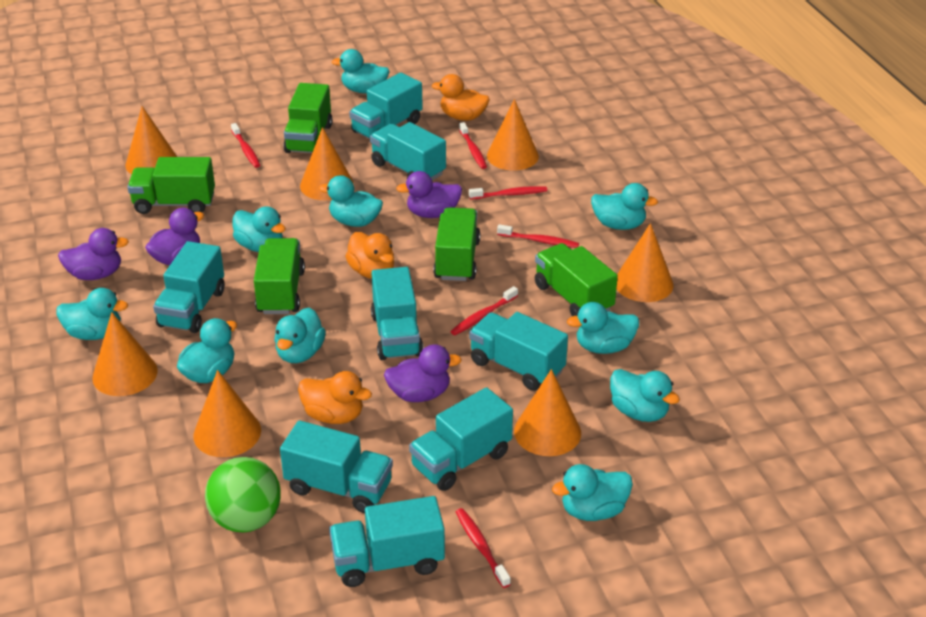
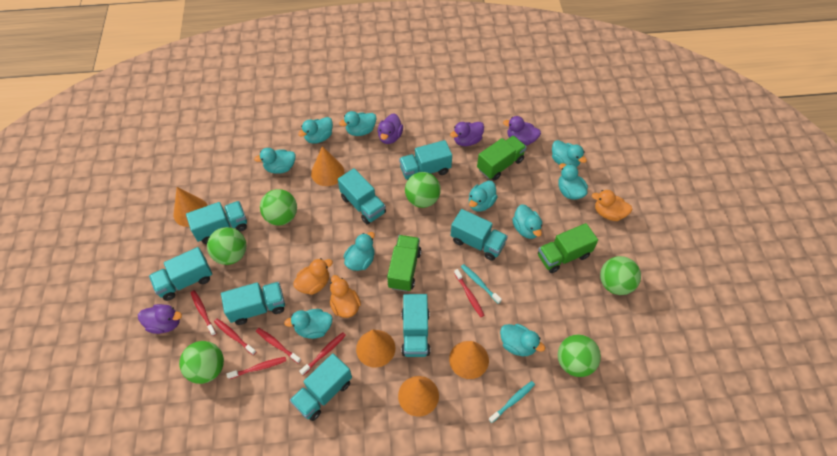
green ball: 1 -> 6
green truck: 5 -> 3
orange cone: 7 -> 5
turquoise toothbrush: 0 -> 2

